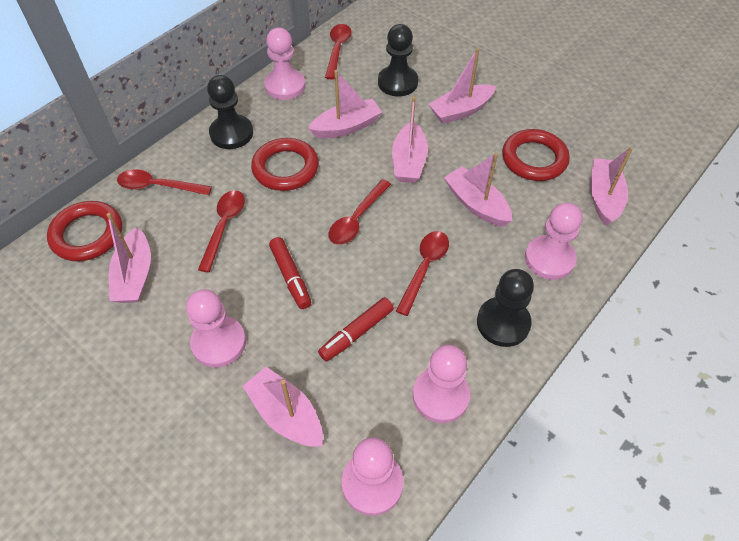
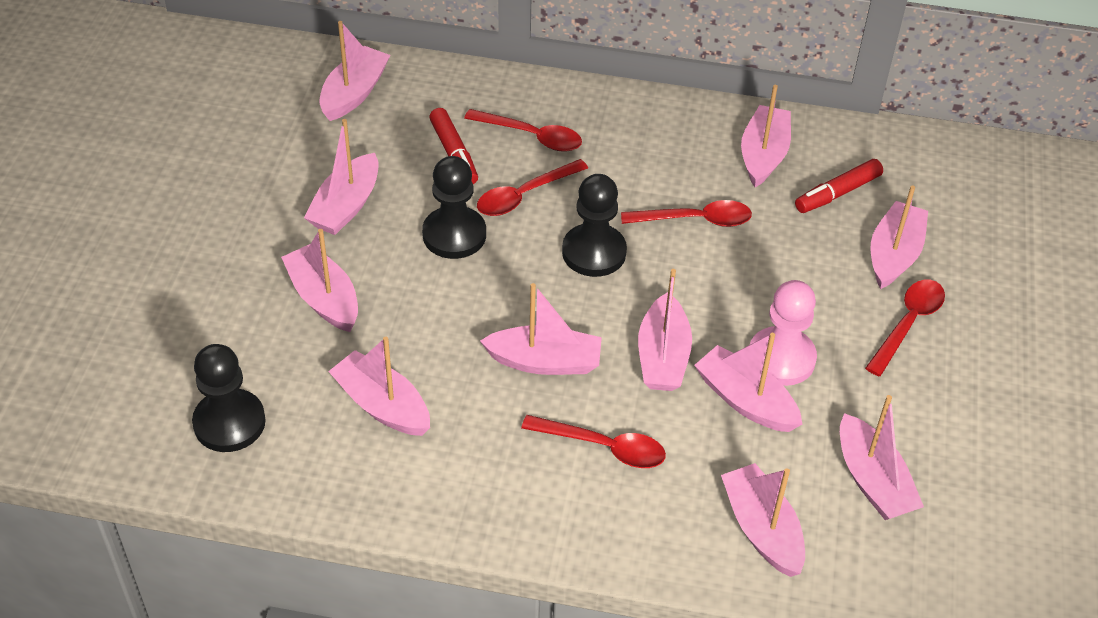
pink boat: 7 -> 11
pink pawn: 5 -> 1
red ring: 3 -> 0

